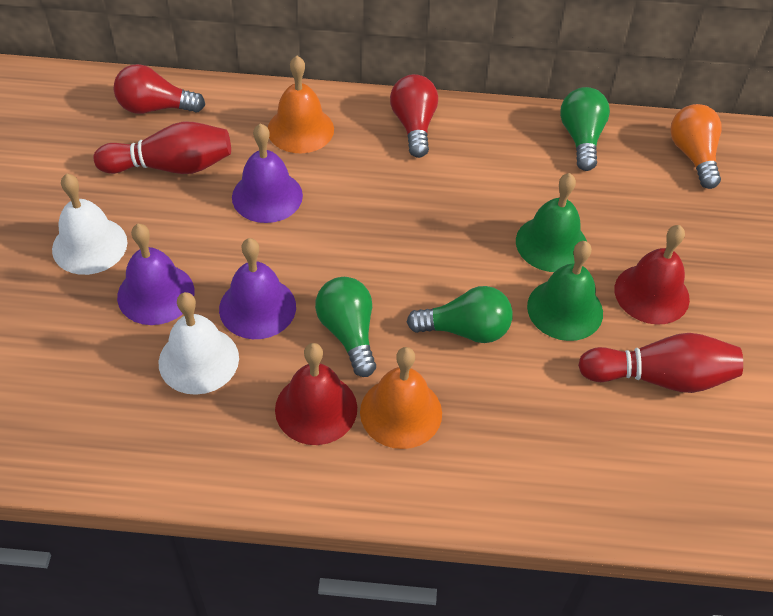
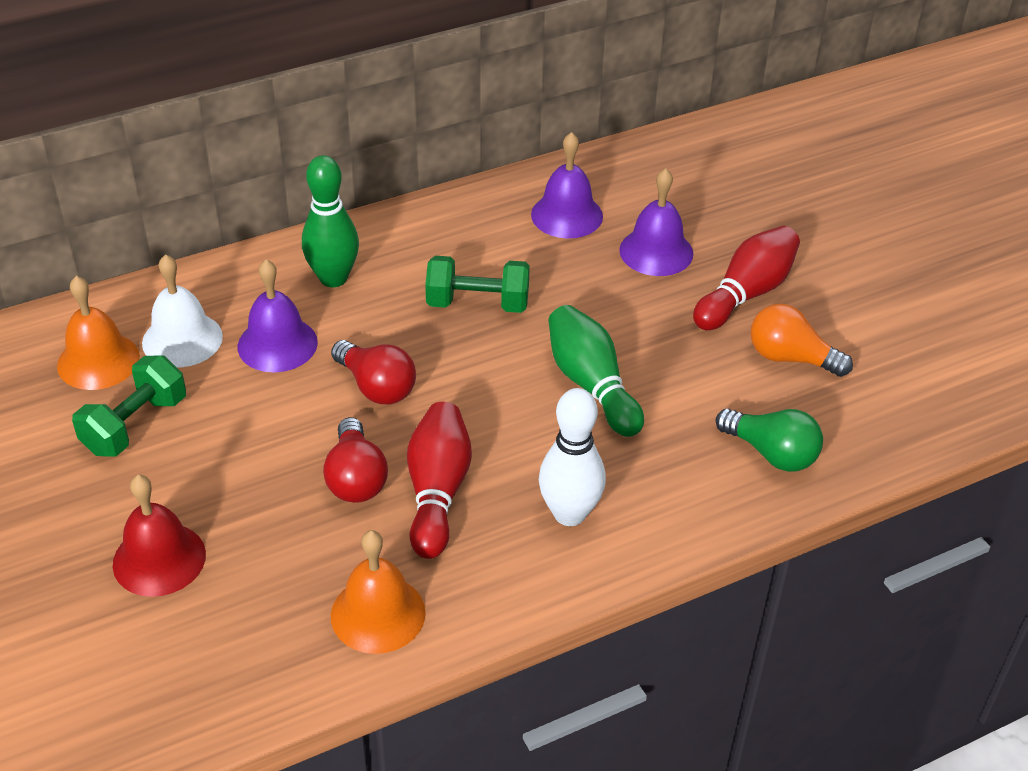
green bell: 2 -> 0
green bowling pin: 0 -> 2
green dumbbell: 0 -> 2
green light bulb: 3 -> 1
red bell: 2 -> 1
white bell: 2 -> 1
white bowling pin: 0 -> 1

